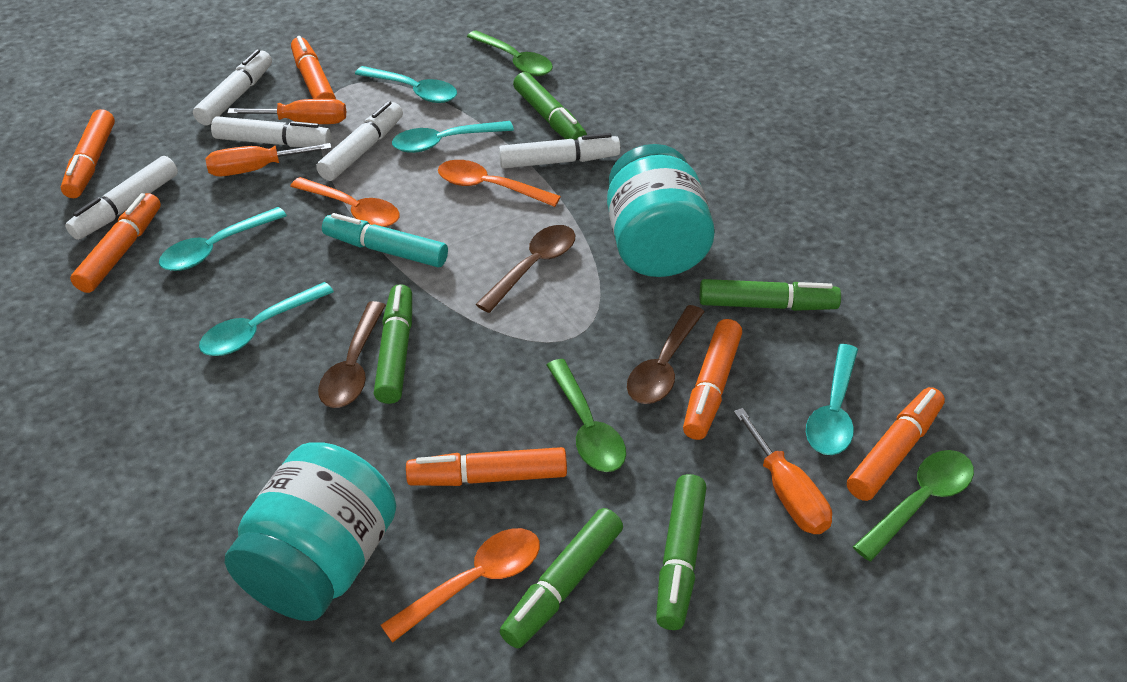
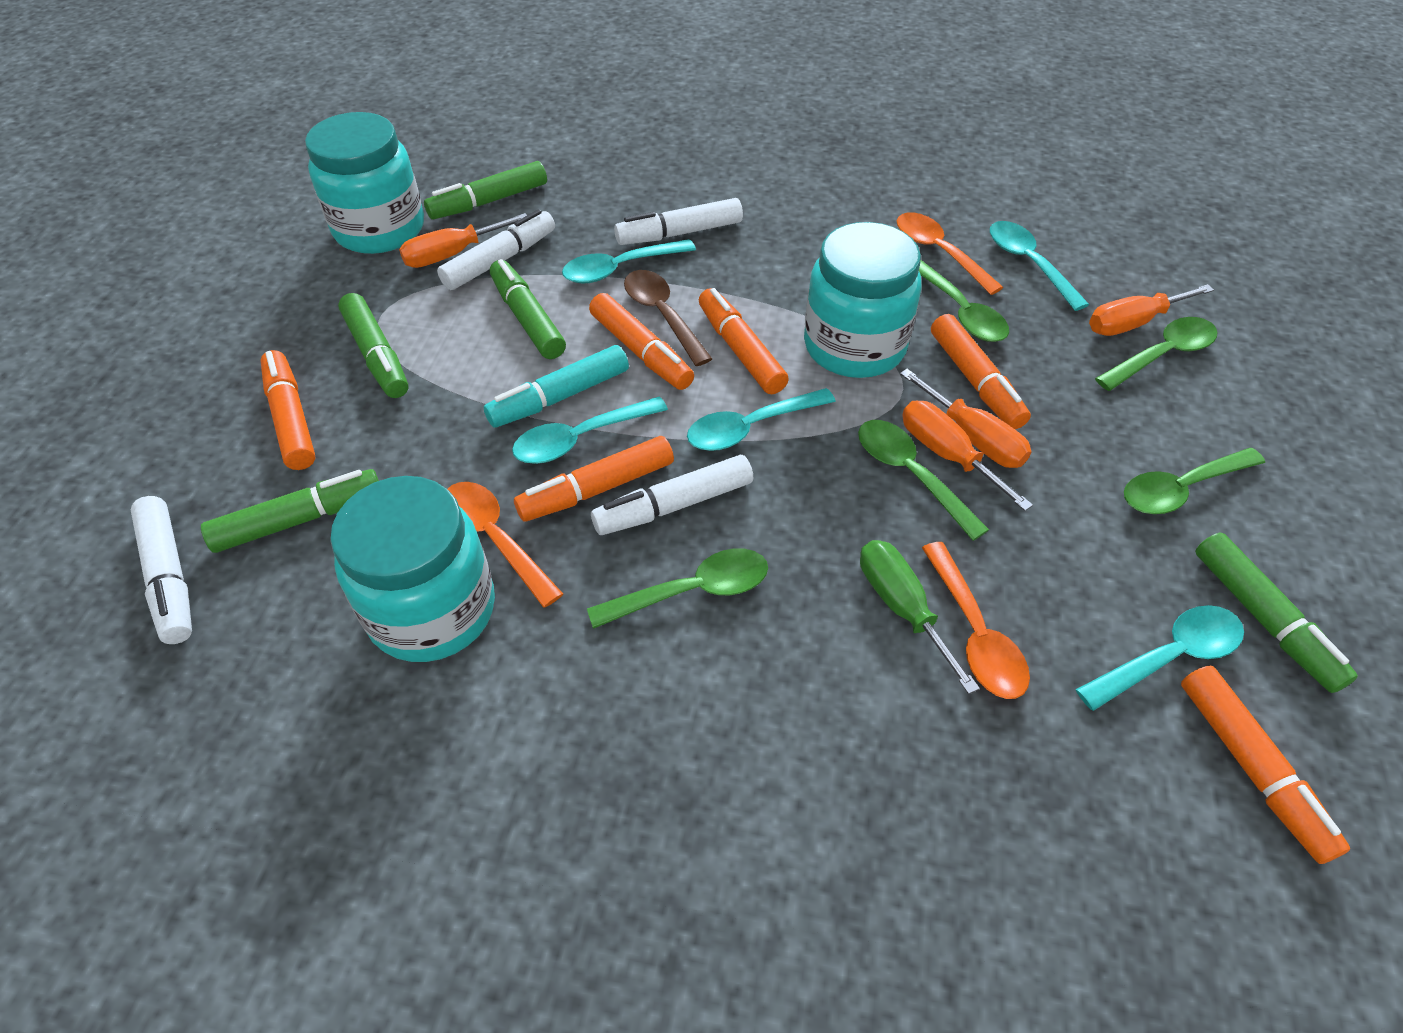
brown spoon: 3 -> 1
green screwdriver: 0 -> 1
green spoon: 3 -> 5
orange screwdriver: 3 -> 4
turquoise jar: 2 -> 3
white marker: 5 -> 4

